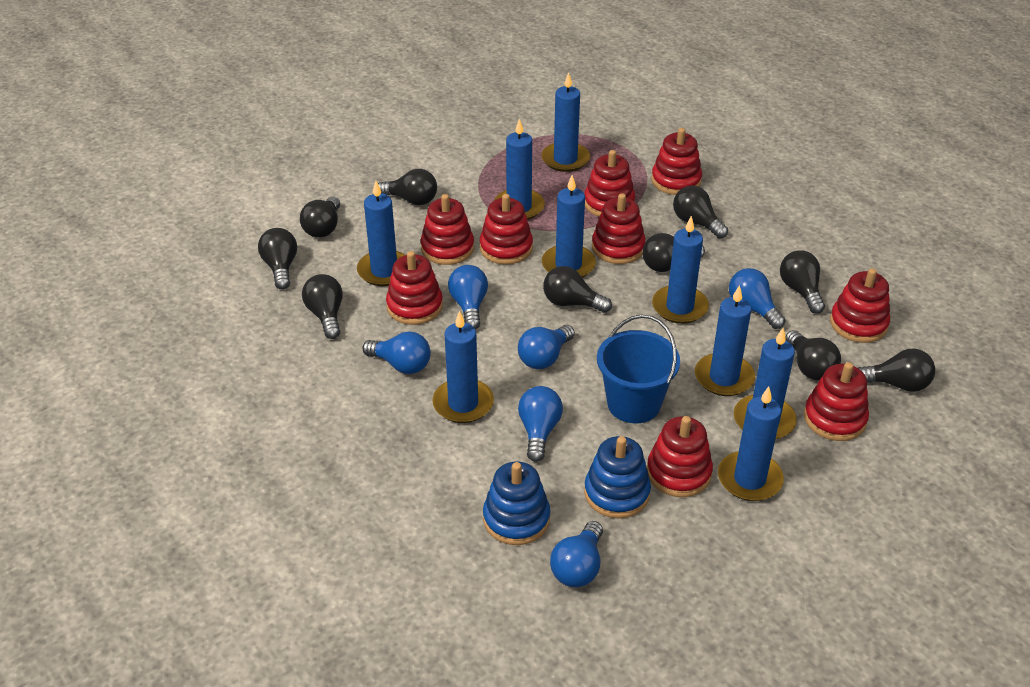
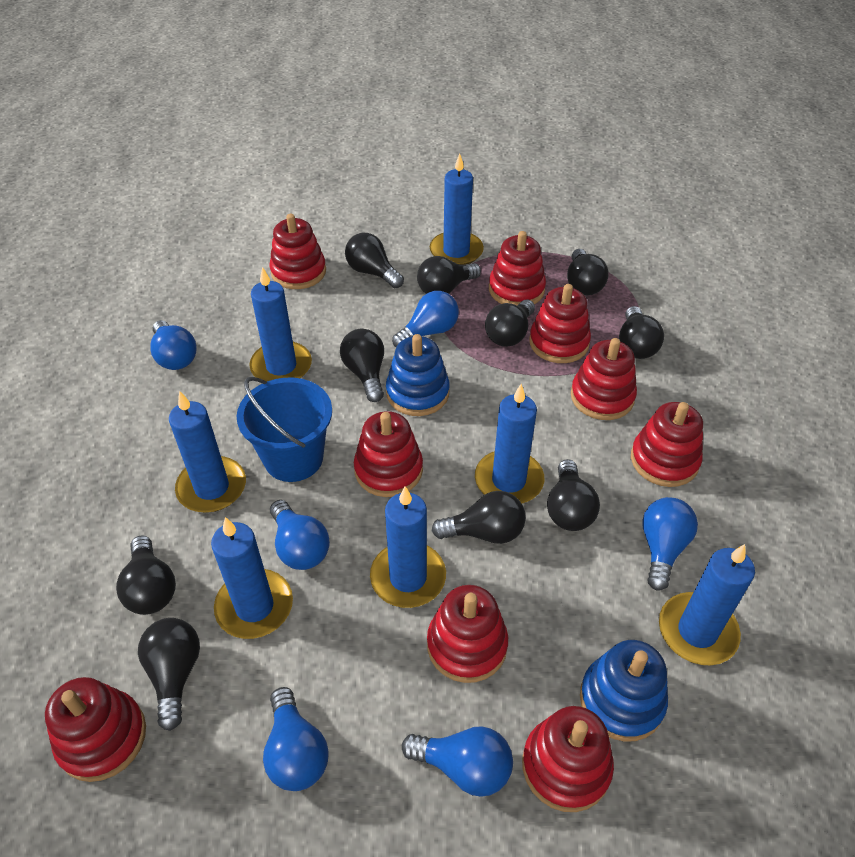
blue candle: 9 -> 7

